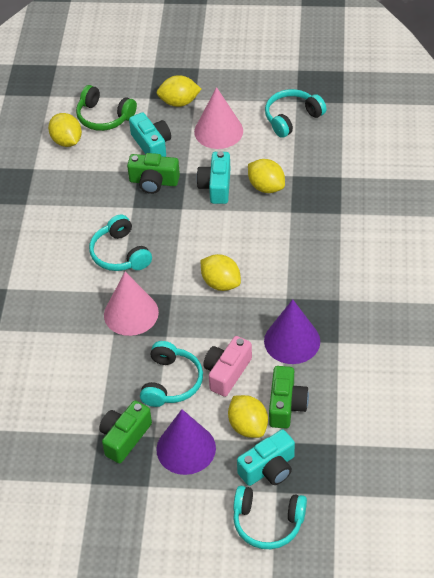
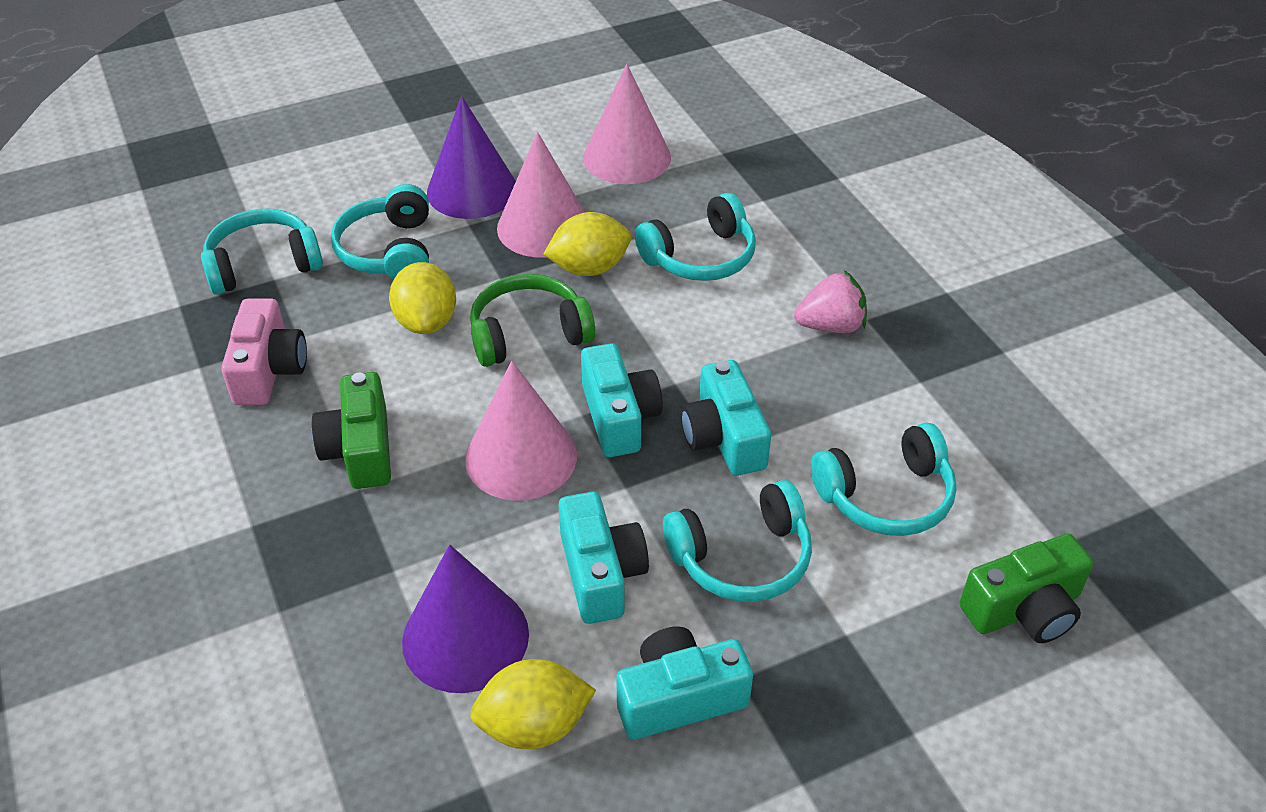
green camera: 3 -> 2
pink cone: 2 -> 3
pink strawberry: 0 -> 1
turquoise camera: 3 -> 4
turquoise headphones: 4 -> 5
yellow lemon: 5 -> 3

